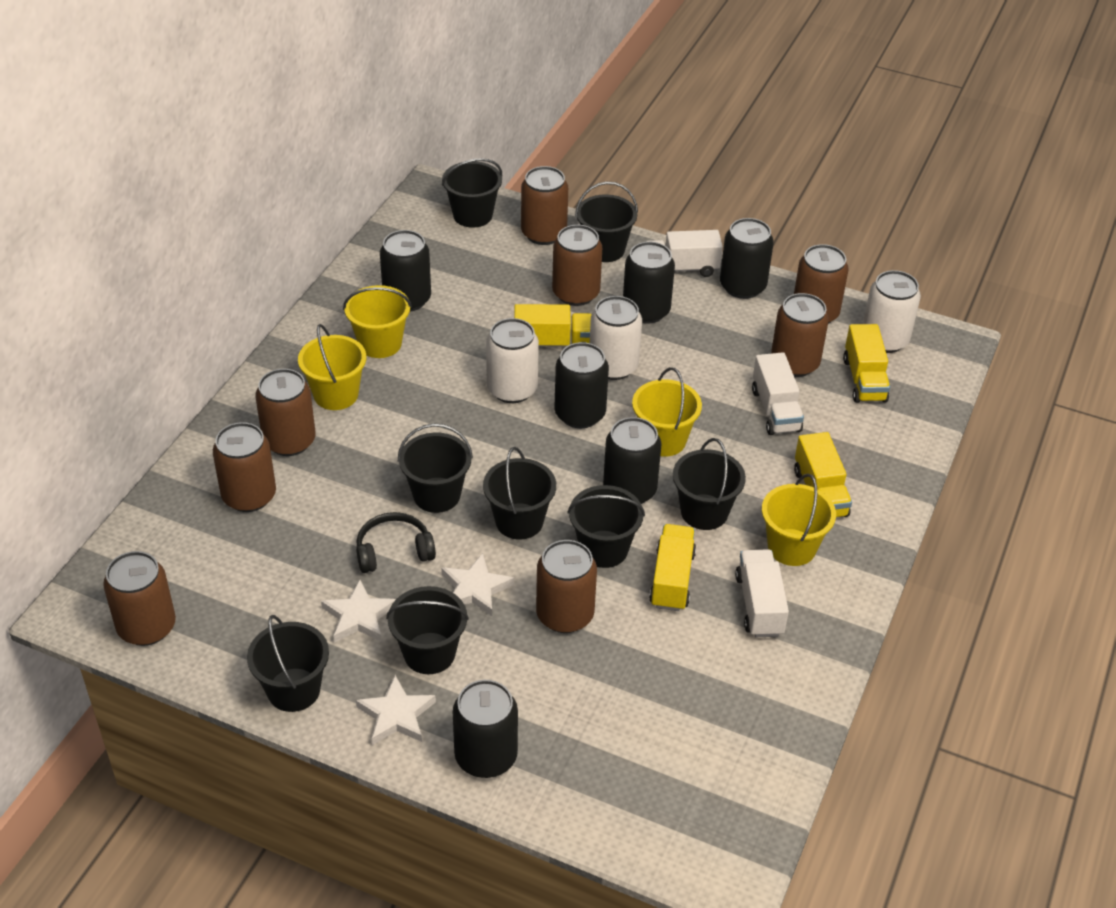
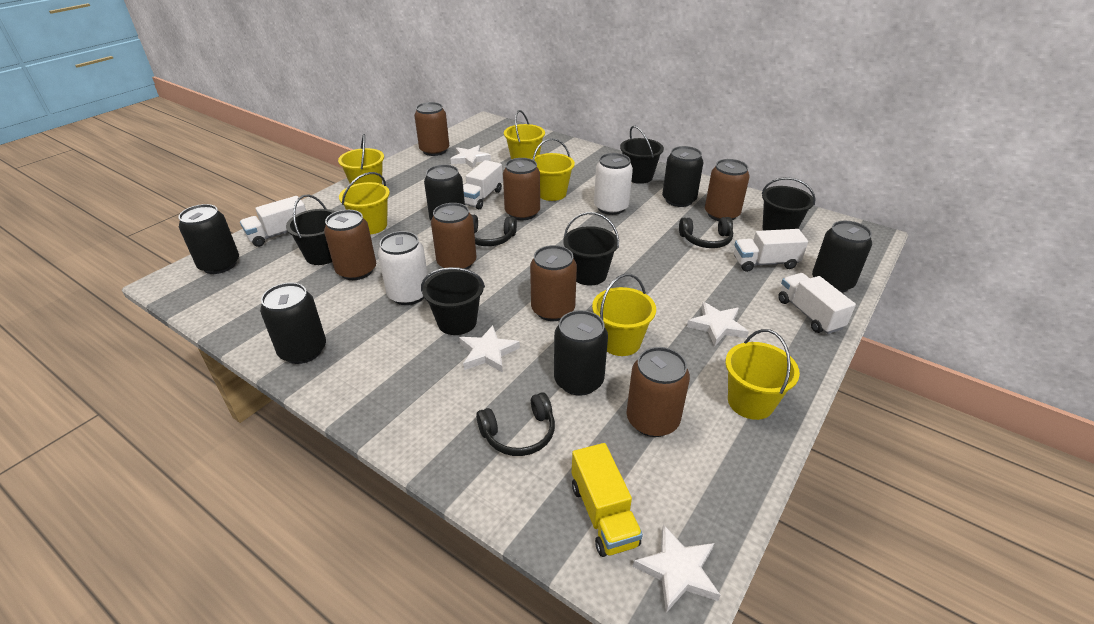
black bucket: 8 -> 5
black headphones: 1 -> 3
brown can: 8 -> 7
white can: 3 -> 2
white star: 3 -> 4
white truck: 3 -> 4
yellow bucket: 4 -> 6
yellow truck: 4 -> 1

